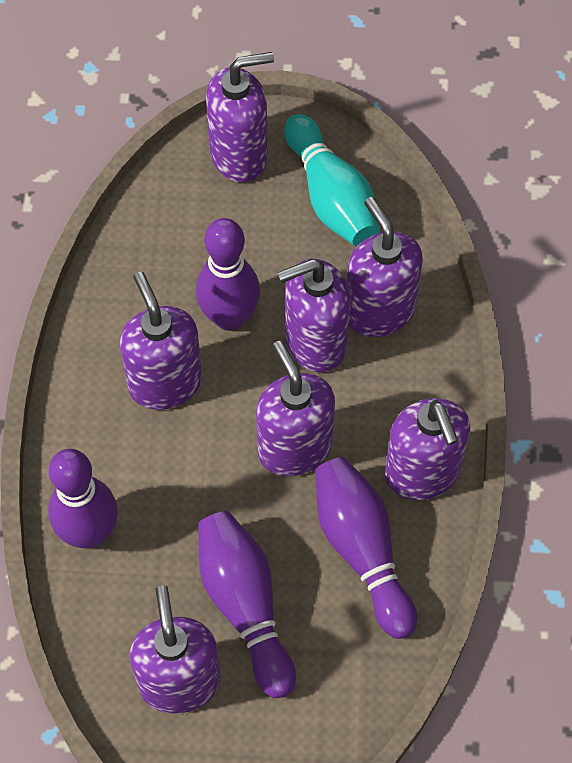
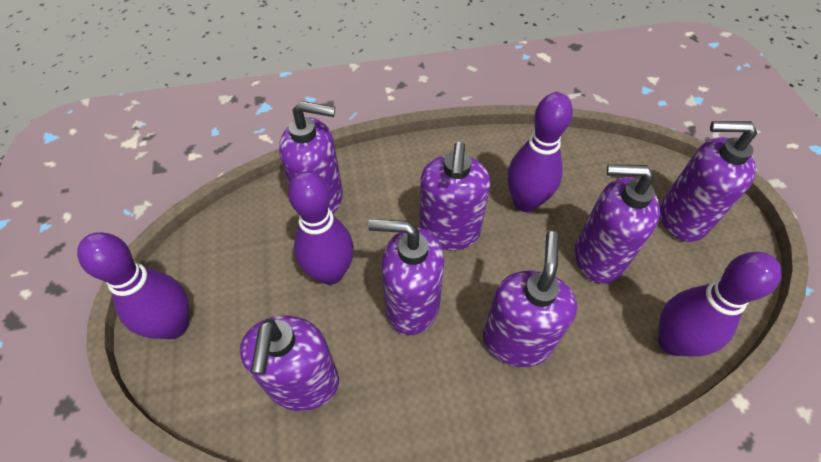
turquoise bowling pin: 1 -> 0

